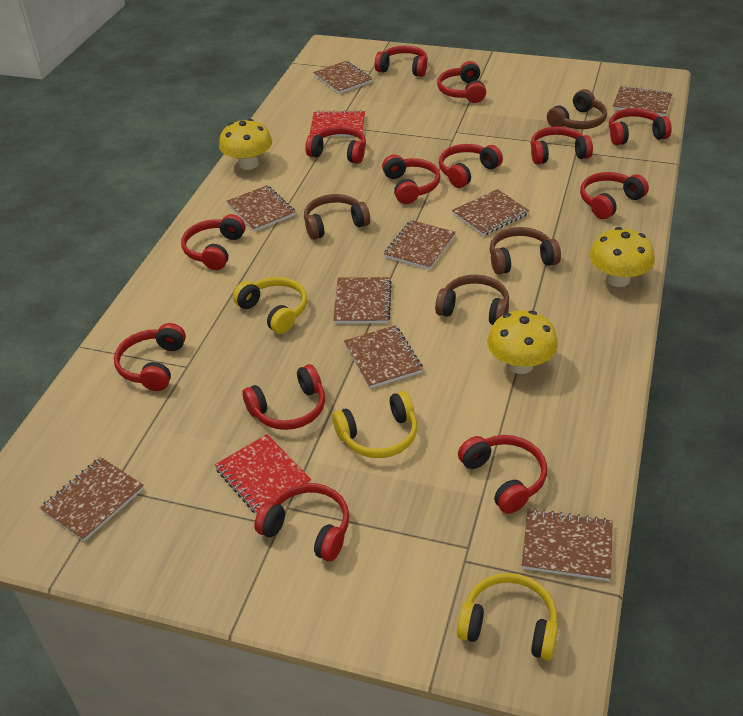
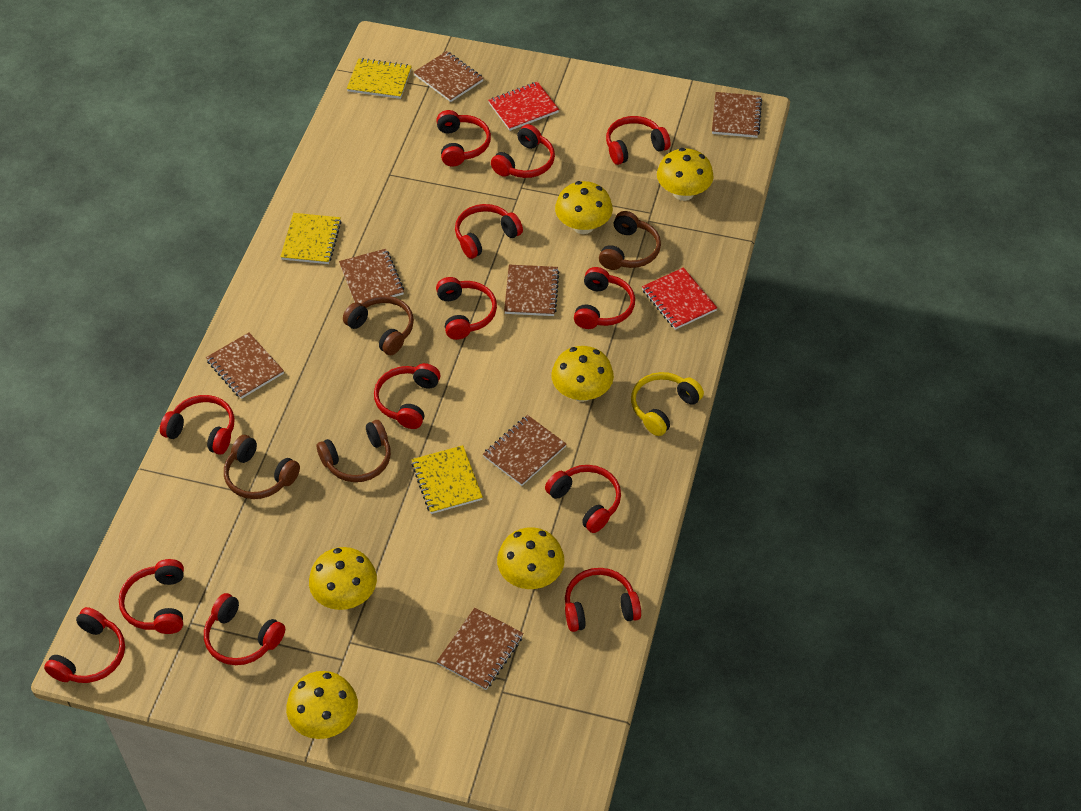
brown notebook: 9 -> 7
yellow headphones: 3 -> 1
yellow mushroom: 3 -> 6
yellow notebook: 0 -> 3

